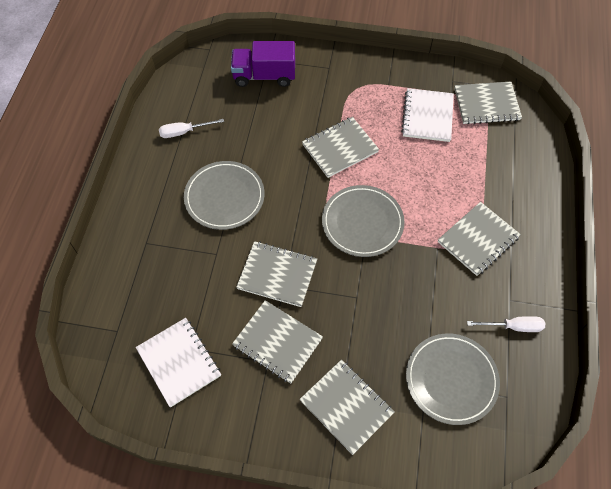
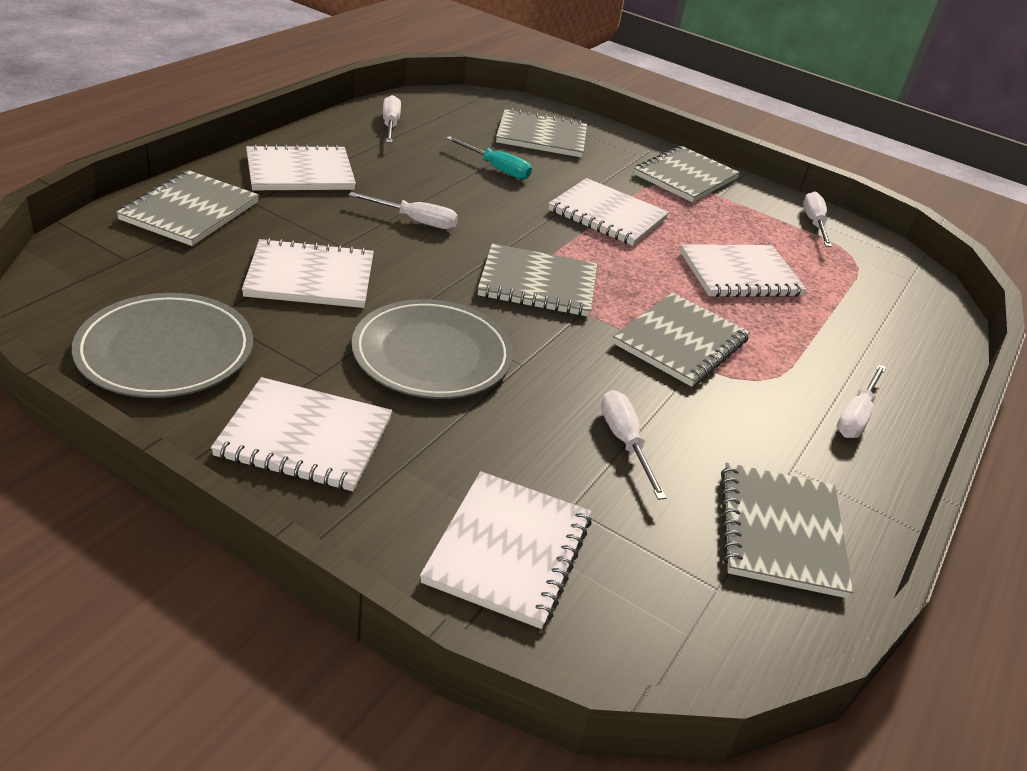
grey plate: 3 -> 2
purple truck: 1 -> 0
turquoise screwdriver: 0 -> 1
white notebook: 2 -> 6
white screwdriver: 2 -> 5

